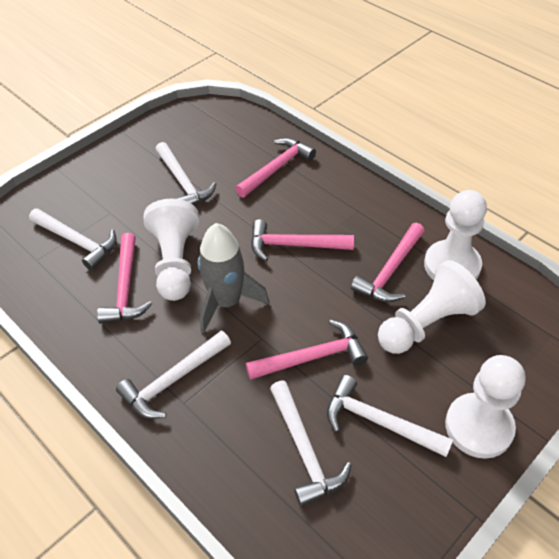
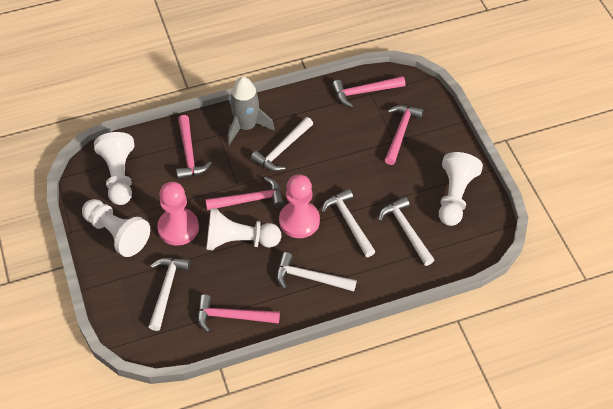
pink pawn: 0 -> 2

